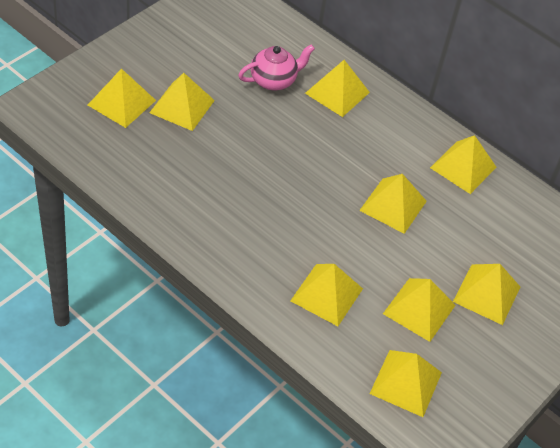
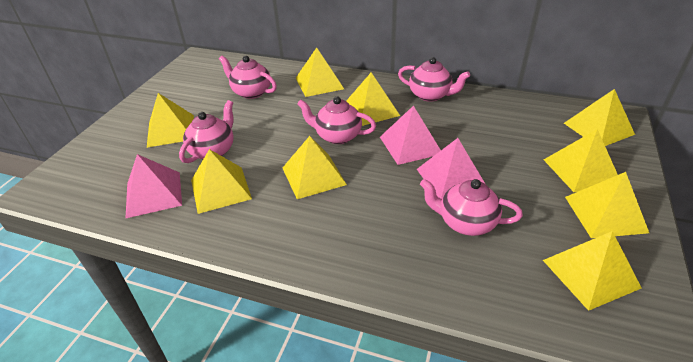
pink pyramid: 0 -> 3
pink teapot: 1 -> 5

